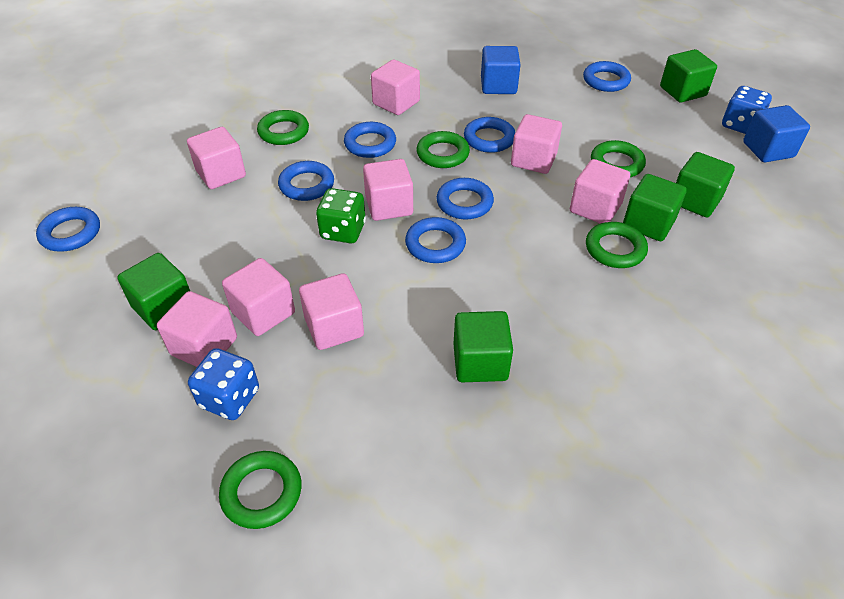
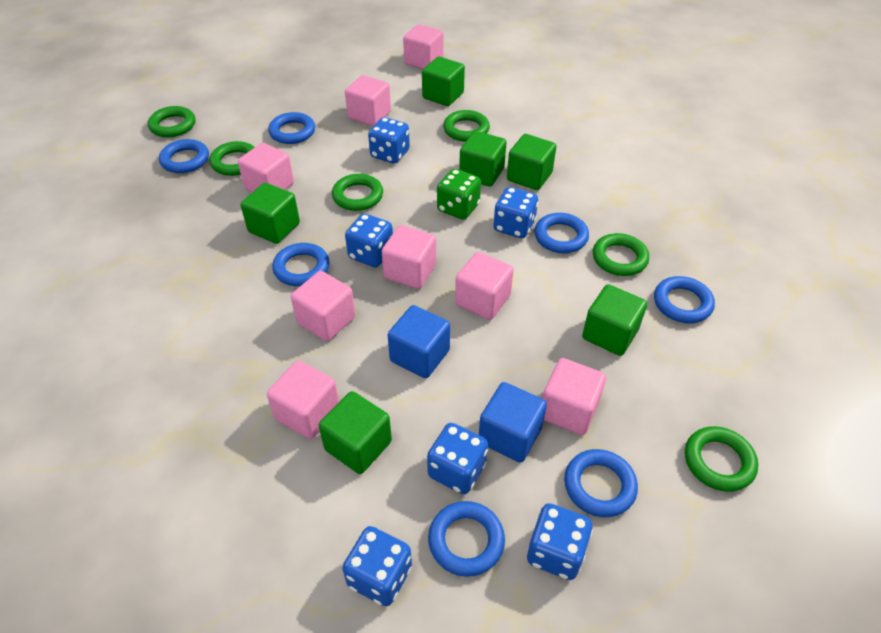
blue dice: 2 -> 6
green cube: 5 -> 6
green ring: 5 -> 6

